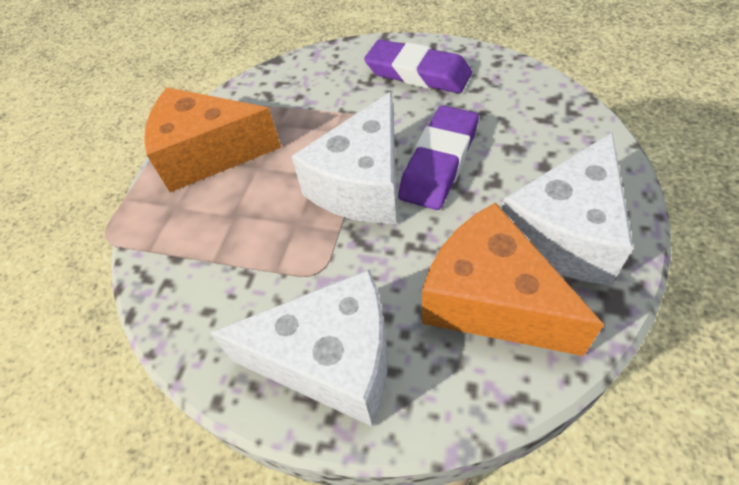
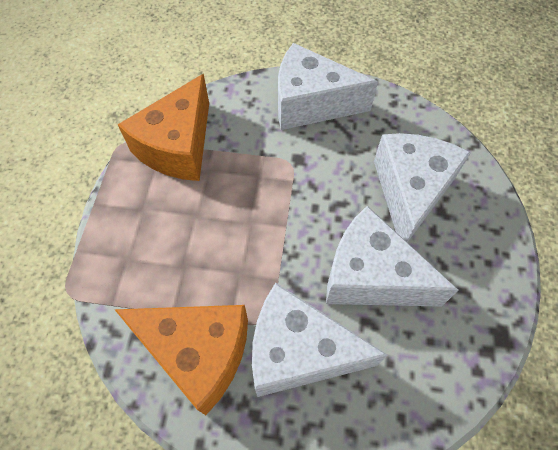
purple eraser: 2 -> 0
white cheese: 3 -> 4

